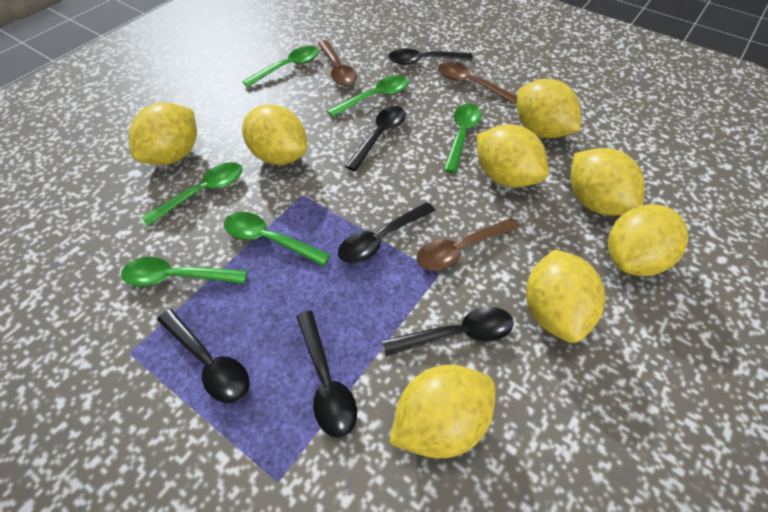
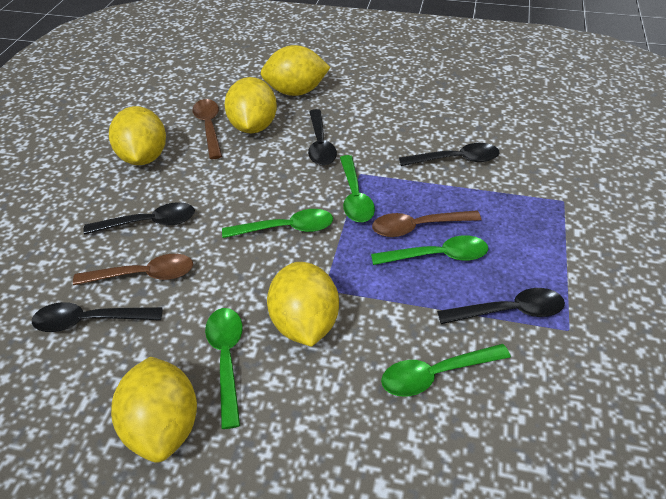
black spoon: 6 -> 5
green spoon: 6 -> 5
yellow lemon: 8 -> 5

